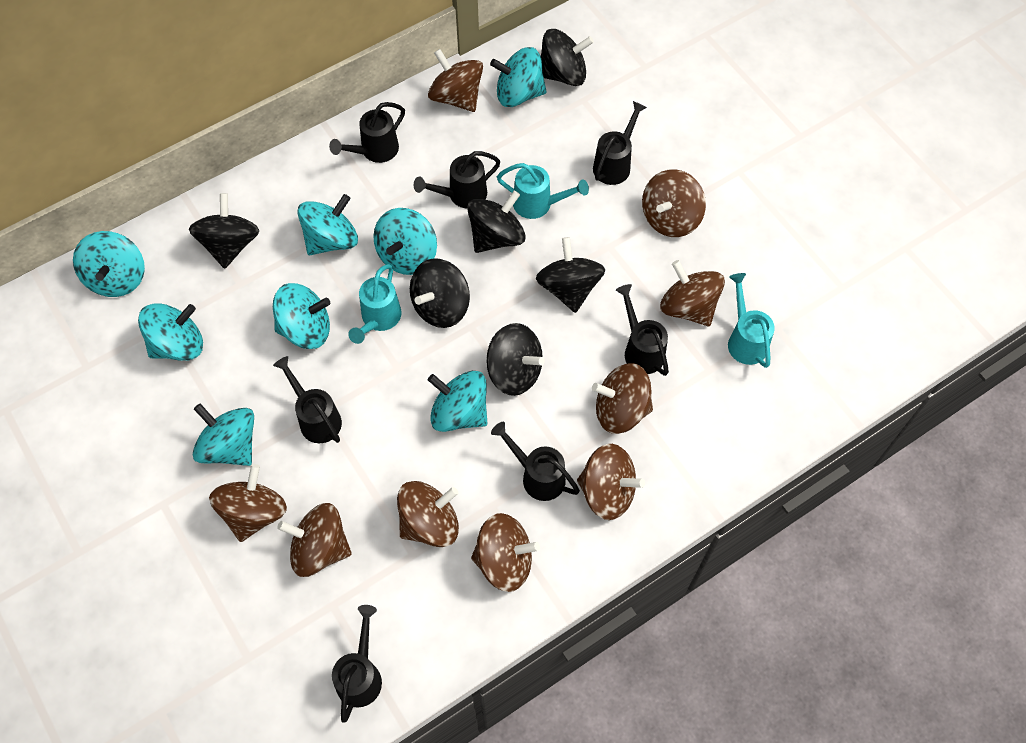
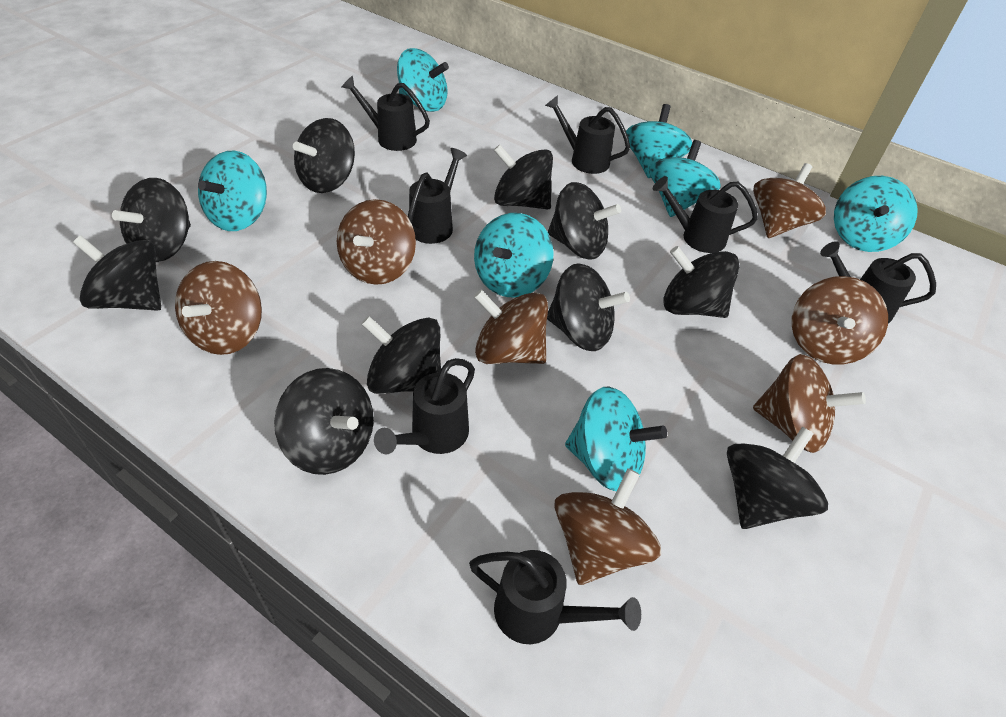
black spinning top: 6 -> 10
brown spinning top: 9 -> 7
turquoise spinning top: 8 -> 7
turquoise watering can: 3 -> 0

